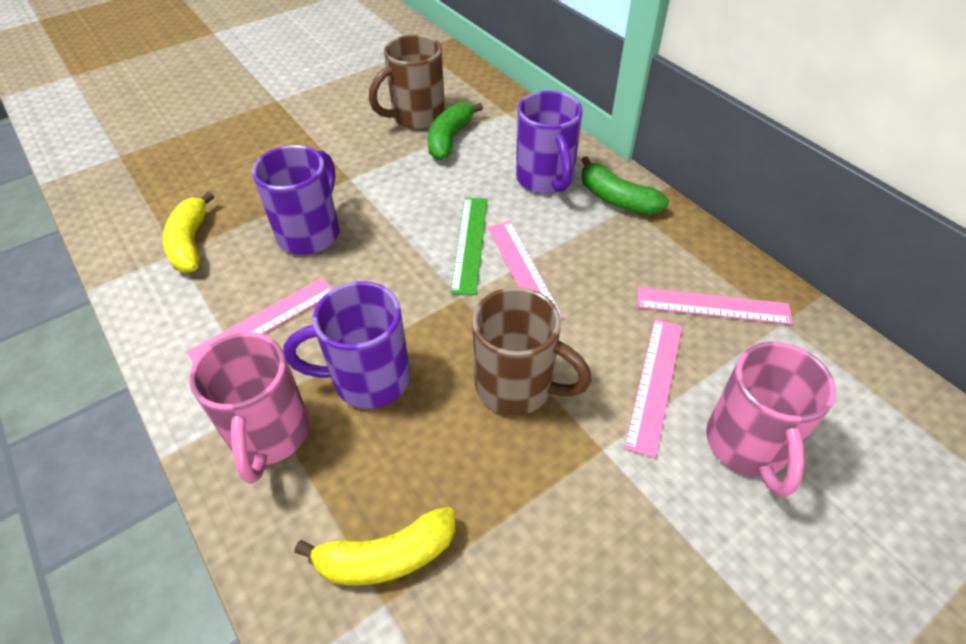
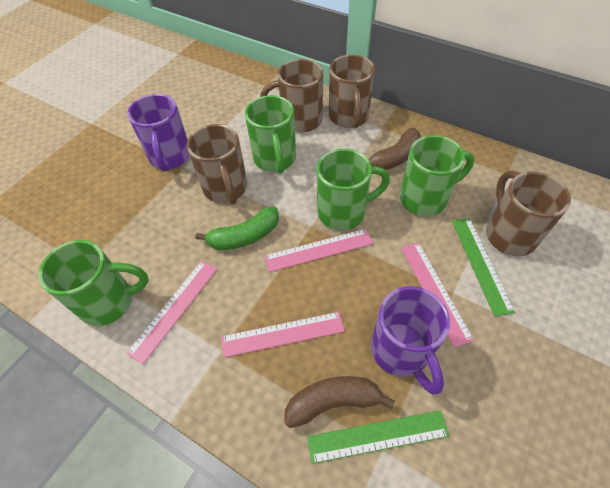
brown banana: 0 -> 2
brown mug: 2 -> 4
green banana: 2 -> 1
green mug: 0 -> 4
green ruler: 1 -> 2
pink mug: 2 -> 0
purple mug: 3 -> 2
yellow banana: 2 -> 0

